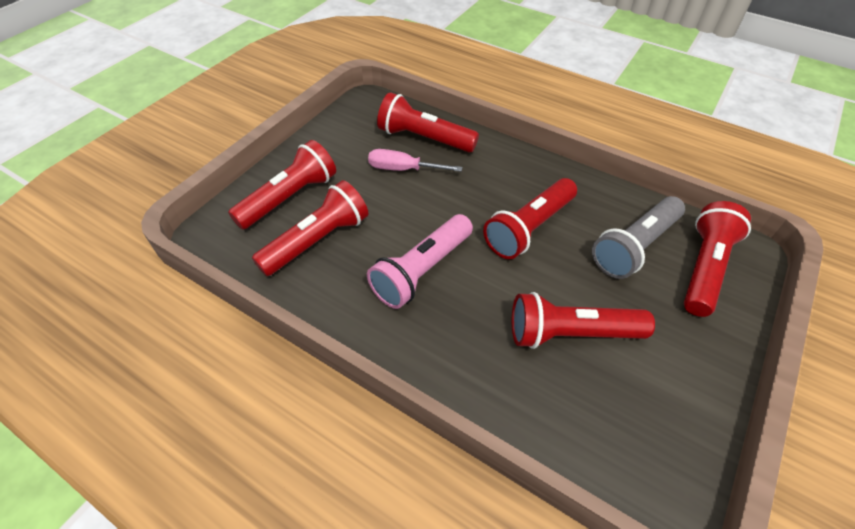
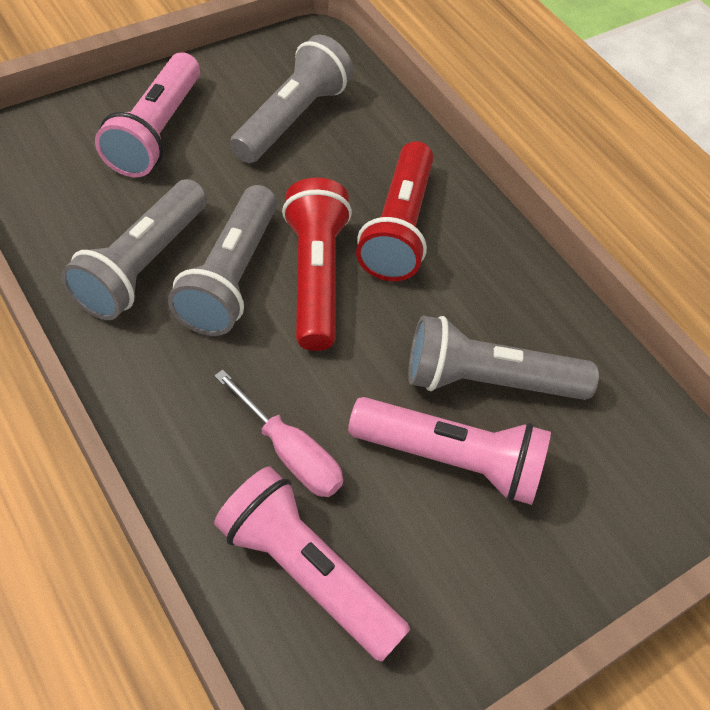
grey flashlight: 1 -> 4
pink flashlight: 1 -> 3
red flashlight: 6 -> 2

